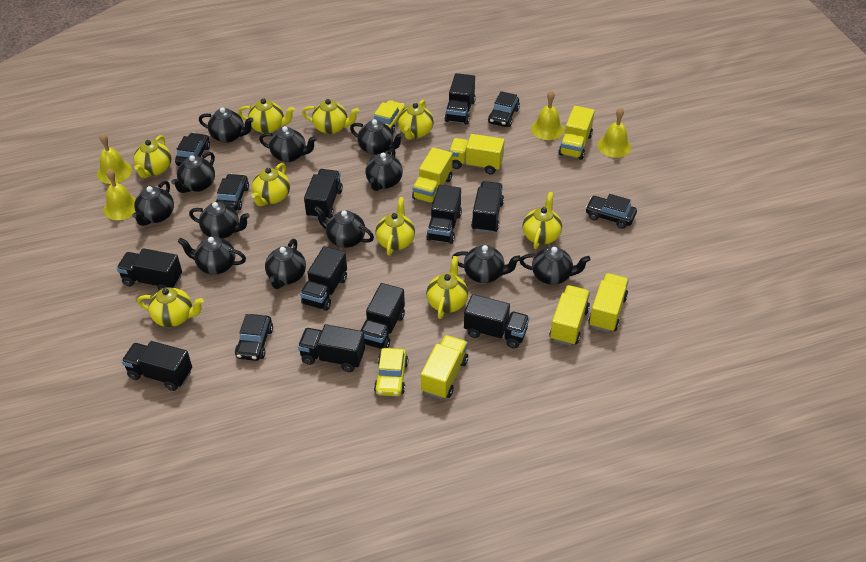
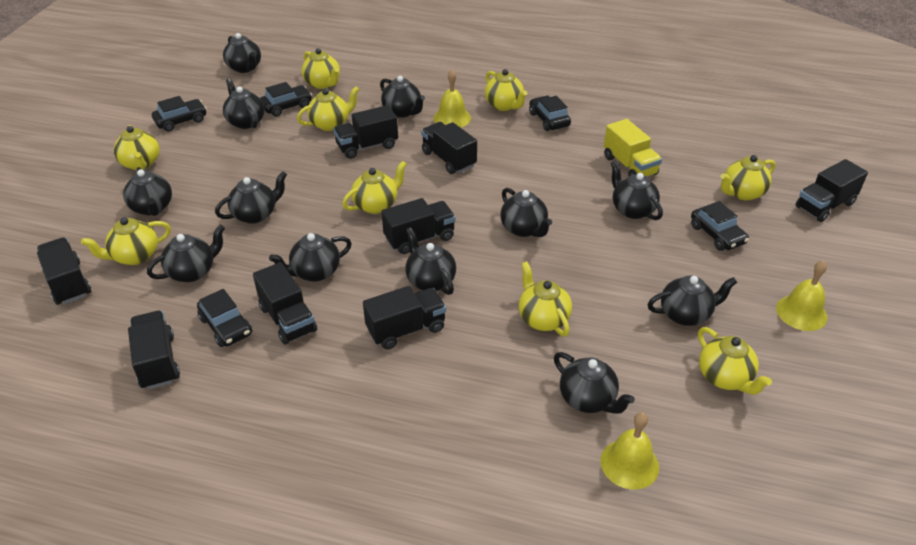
black truck: 10 -> 8
yellow bell: 4 -> 3
yellow car: 2 -> 0
yellow truck: 6 -> 1

